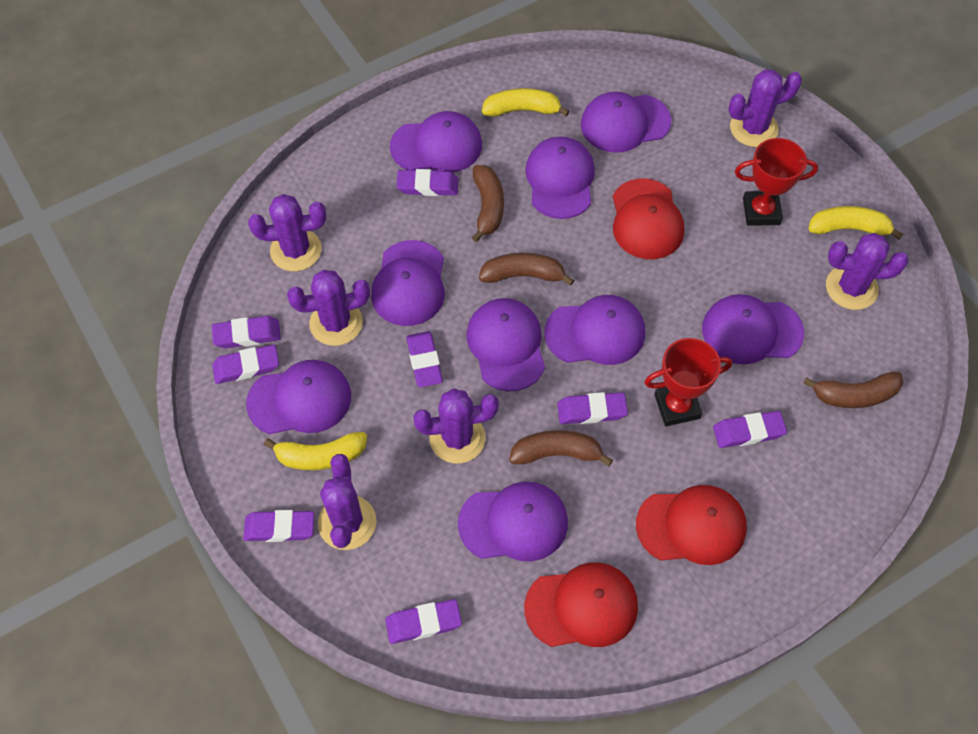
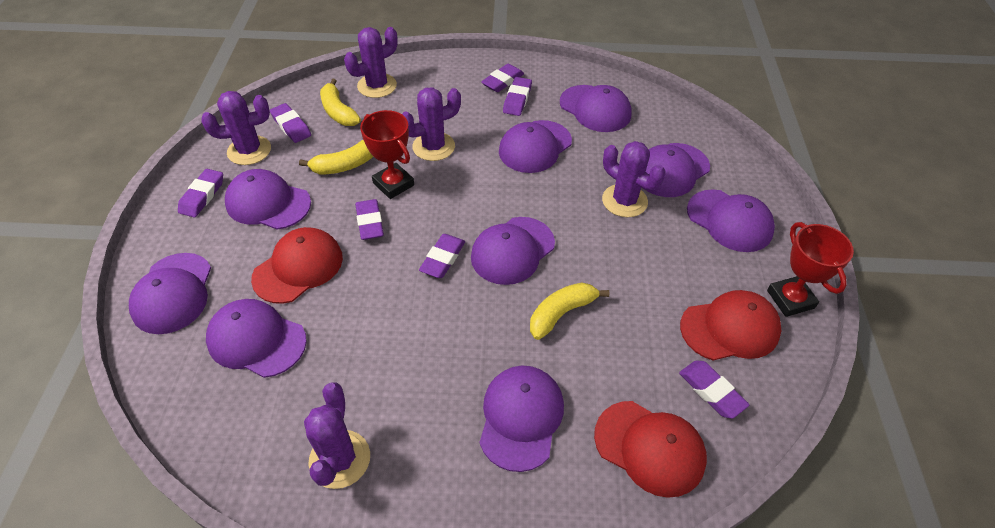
brown banana: 4 -> 0
purple cactus: 6 -> 5
purple eraser: 8 -> 7

